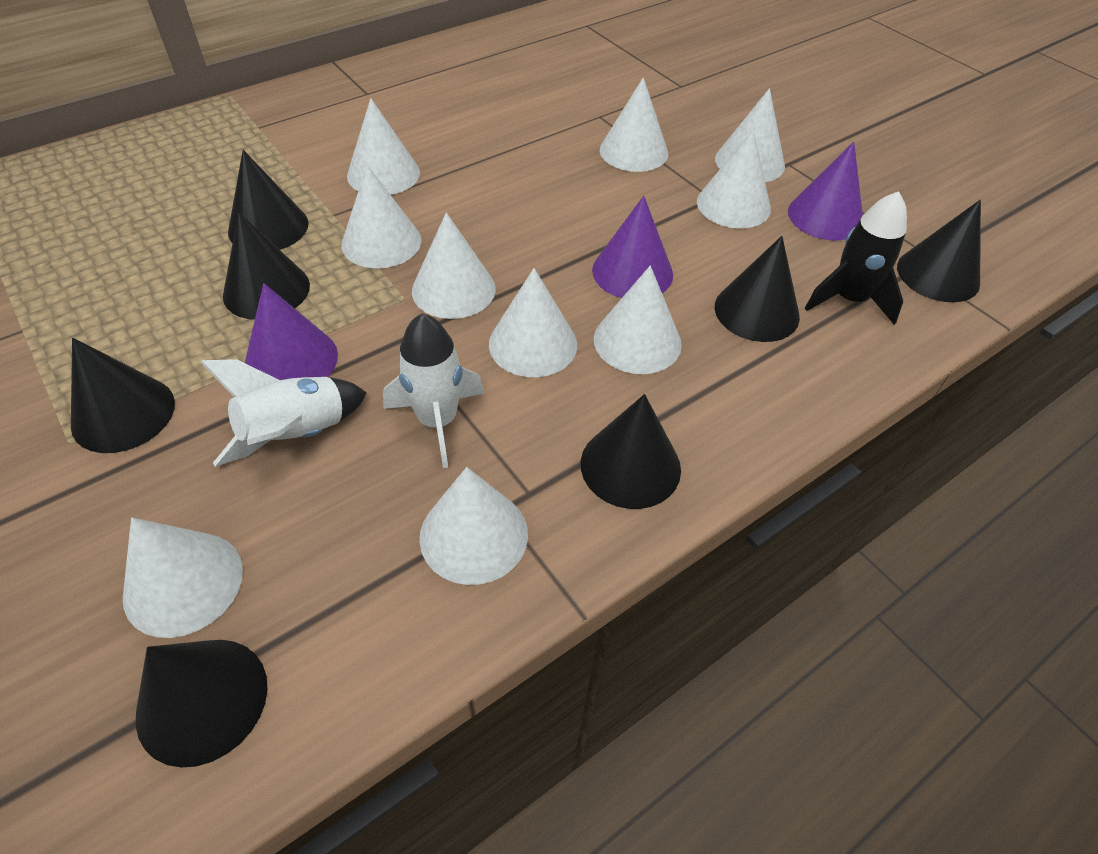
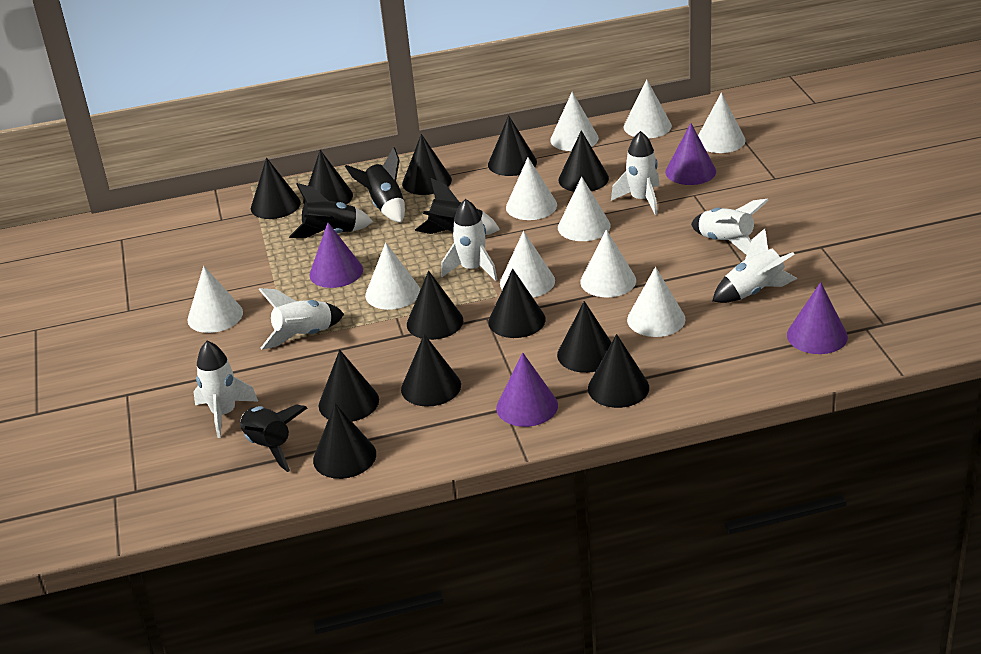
black cone: 7 -> 12
black rocket: 1 -> 4
purple cone: 3 -> 4
white rocket: 2 -> 6

